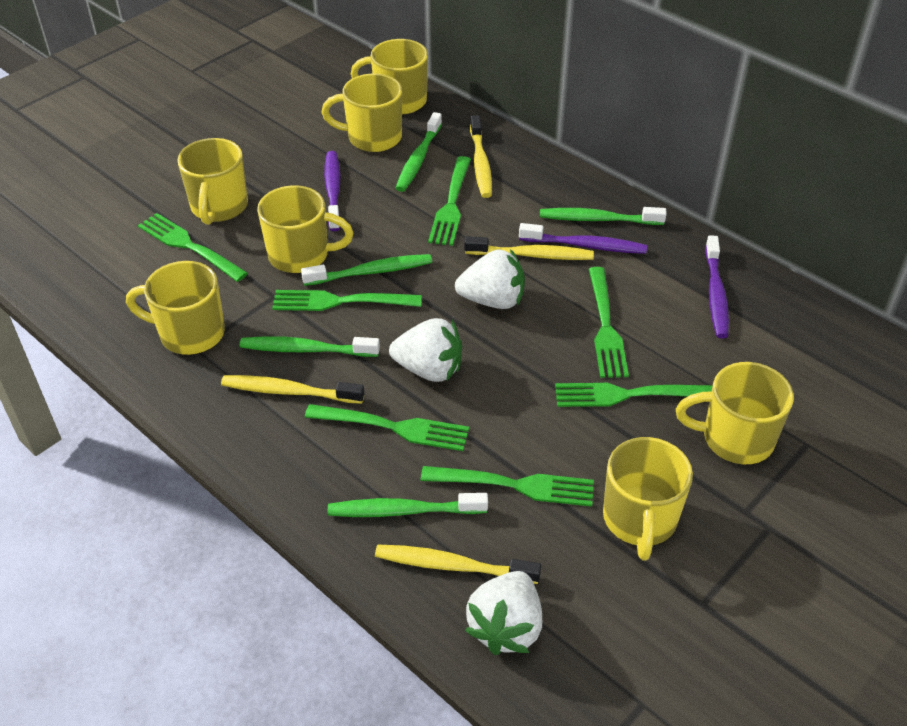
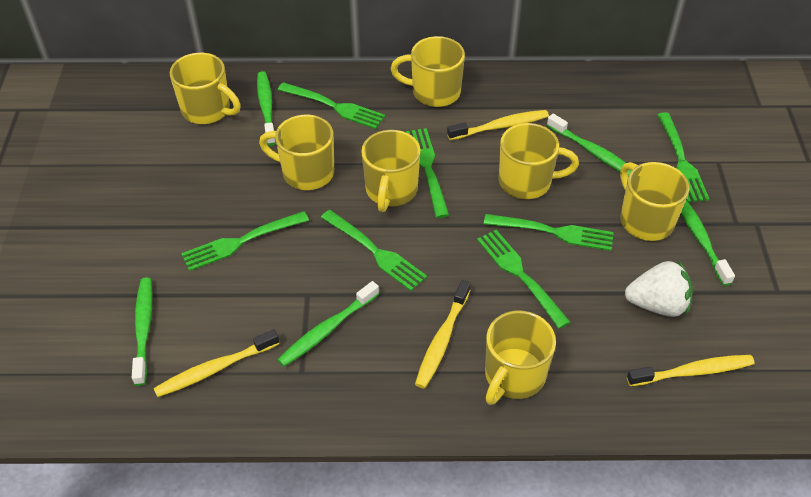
purple toothbrush: 3 -> 0
white strawberry: 3 -> 1

